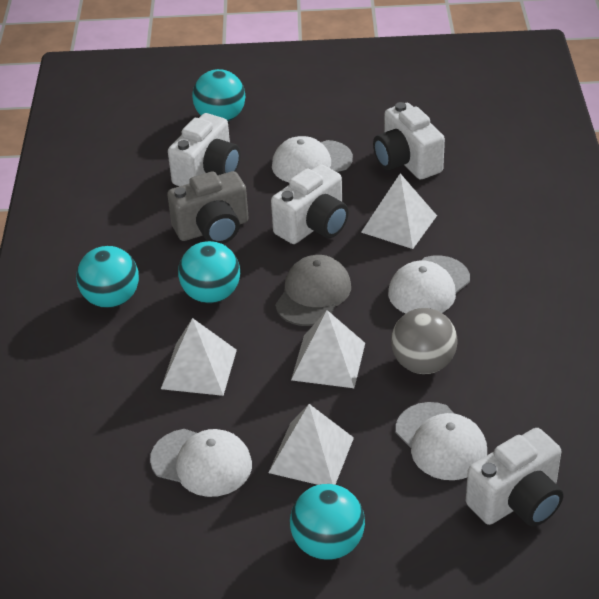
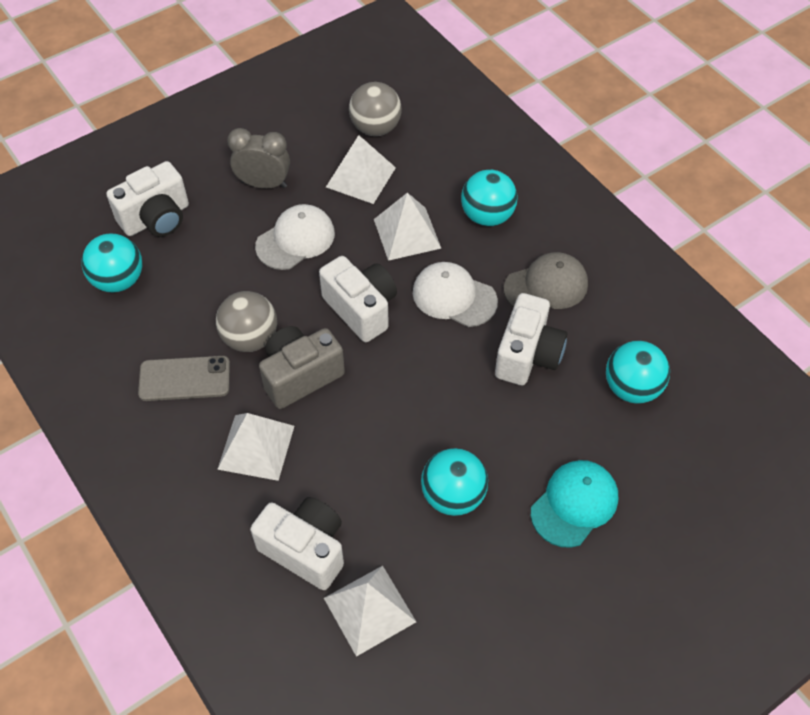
grey ball: 1 -> 2
grey clock: 0 -> 1
grey phone: 0 -> 1
turquoise cap: 0 -> 1
white cap: 4 -> 2

